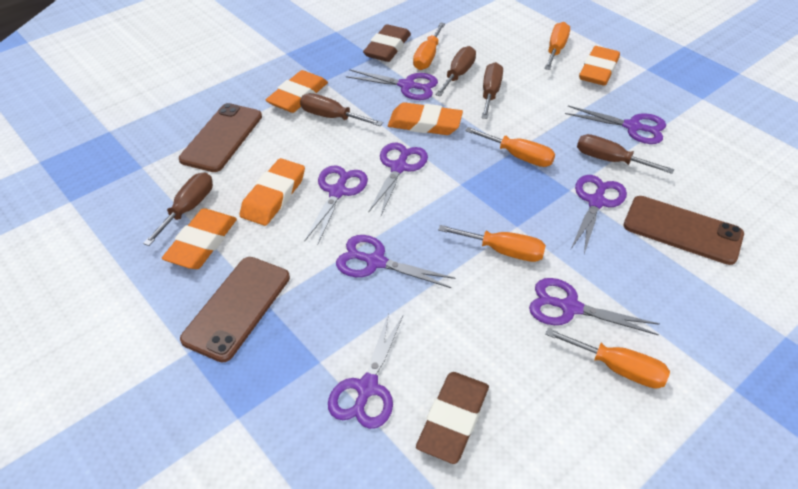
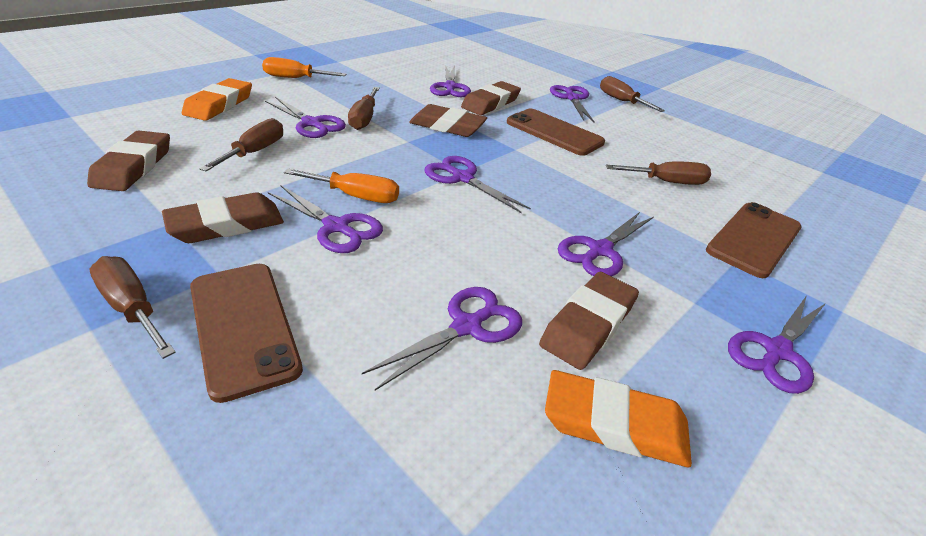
brown eraser: 2 -> 5
orange eraser: 5 -> 2
orange screwdriver: 5 -> 2

